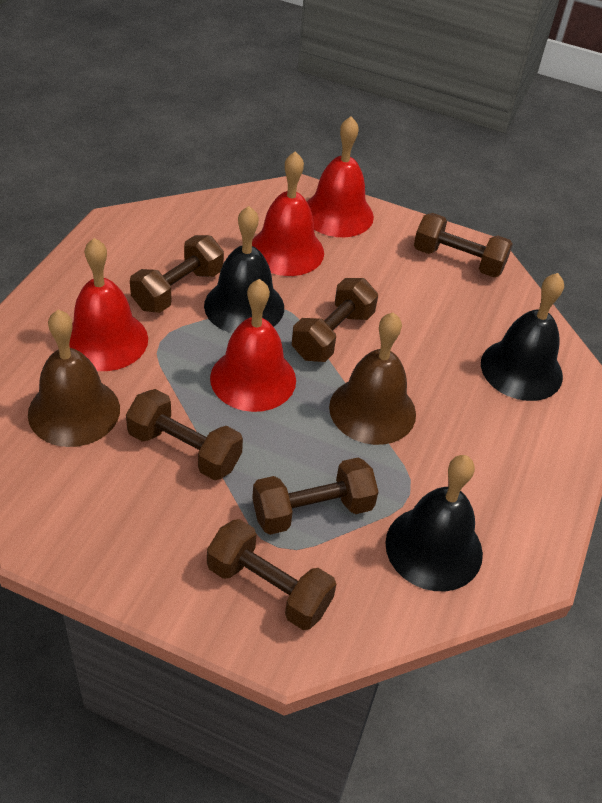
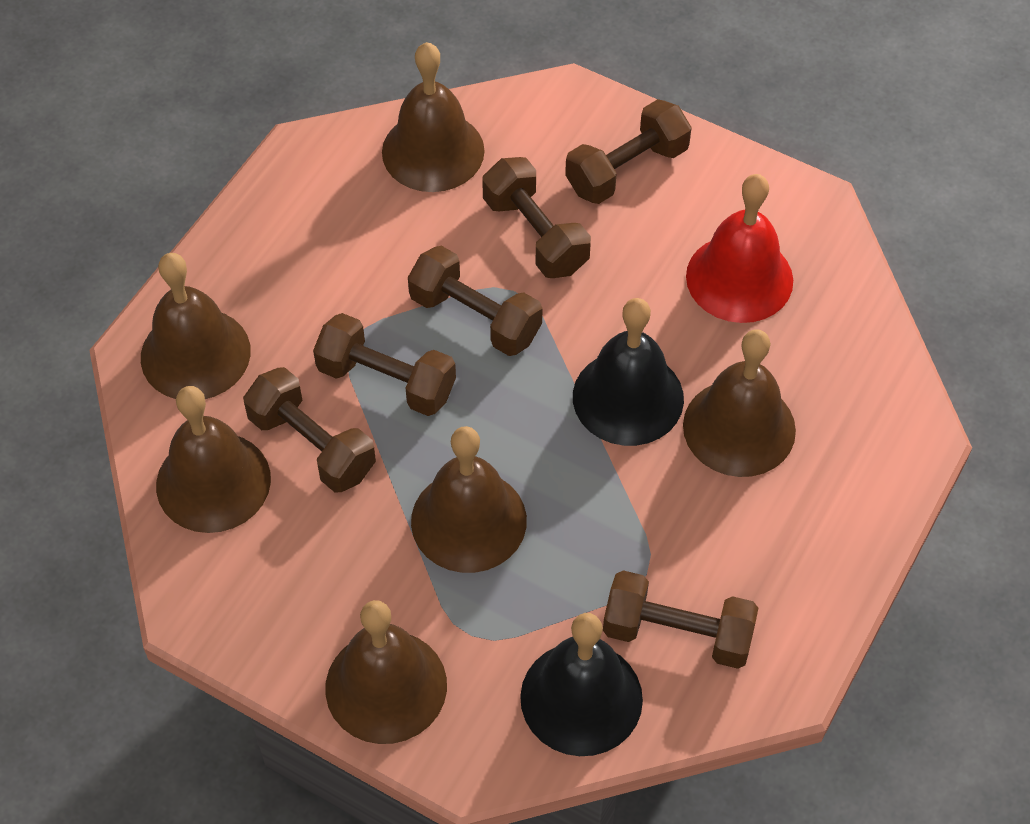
black bell: 3 -> 2
brown bell: 2 -> 6
red bell: 4 -> 1

